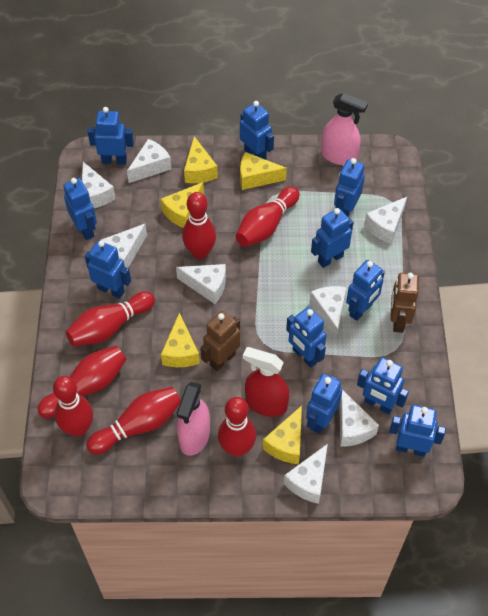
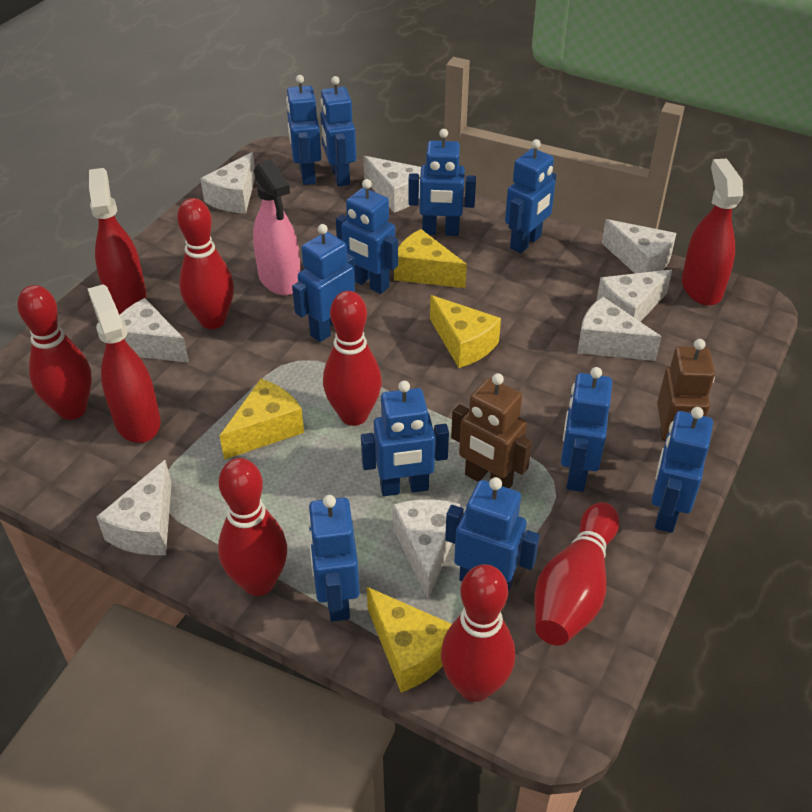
pink spray bottle: 2 -> 1
red bowling pin: 7 -> 6
red spray bottle: 1 -> 3
yellow cheese: 5 -> 4

